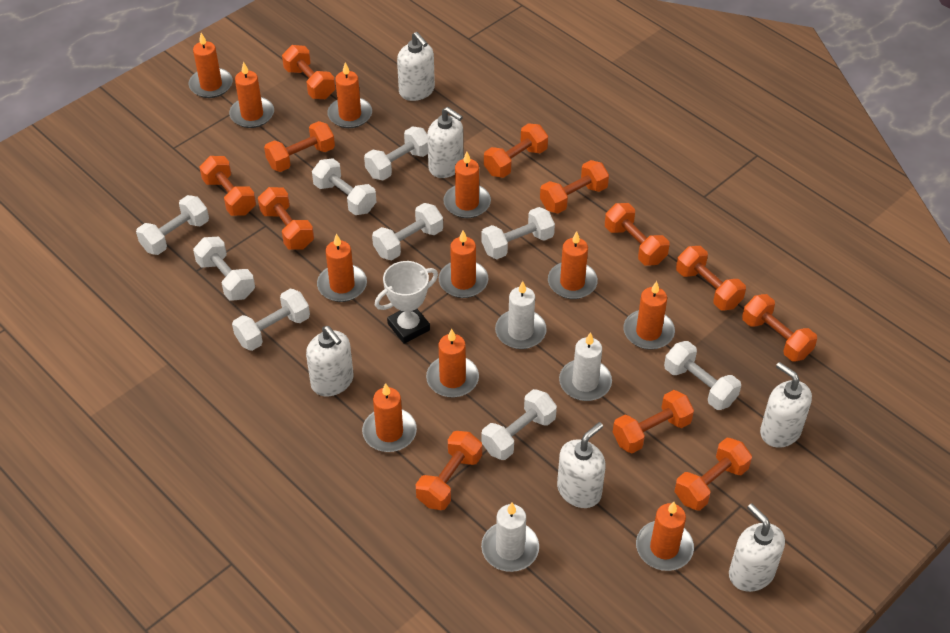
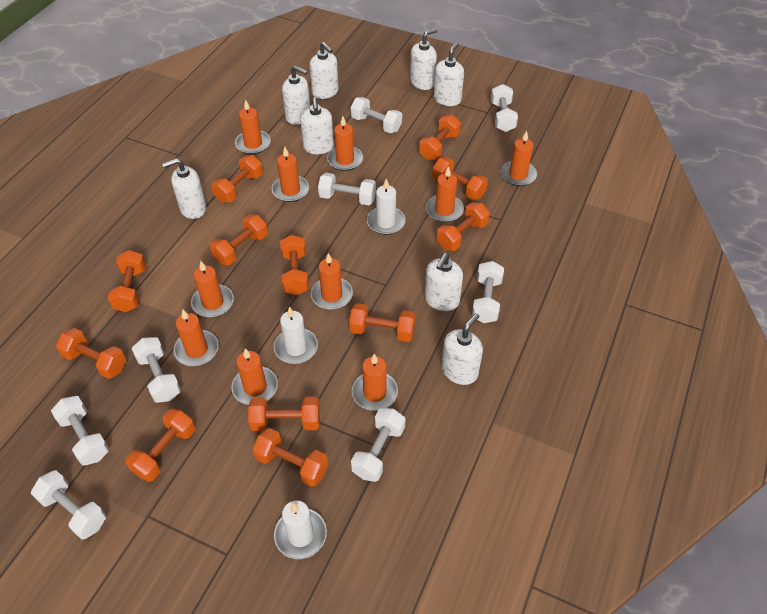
orange candle: 11 -> 10
white dumbbell: 9 -> 8
white soap dispenser: 6 -> 8
white trophy: 1 -> 0

